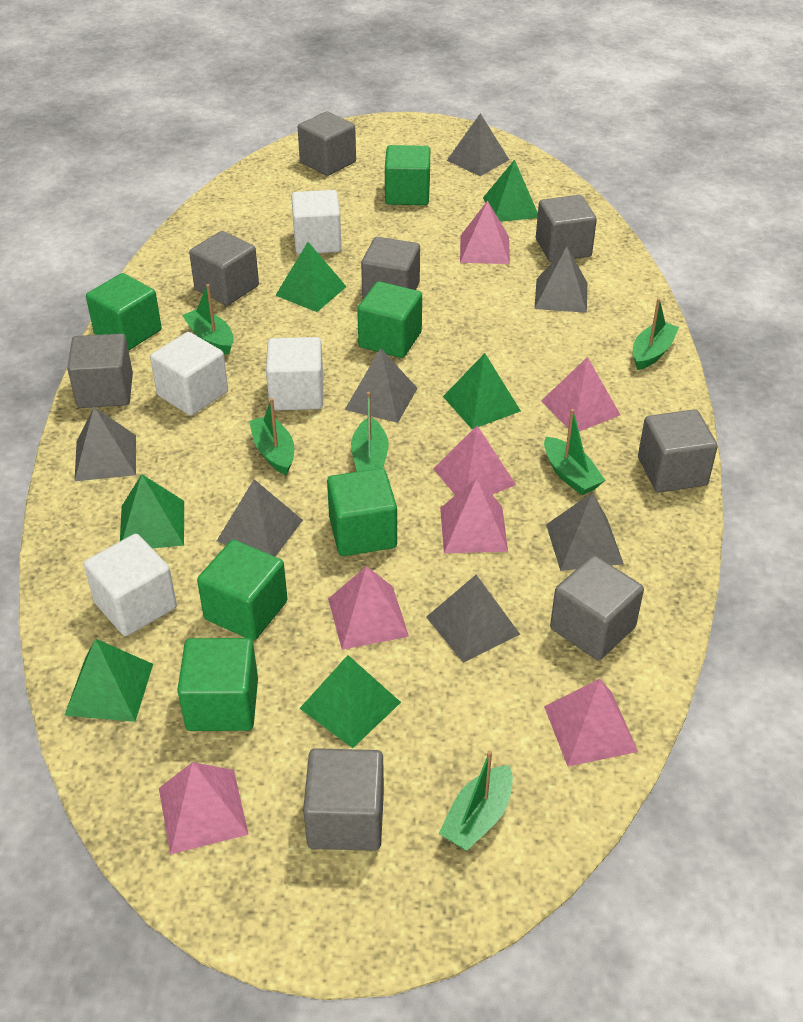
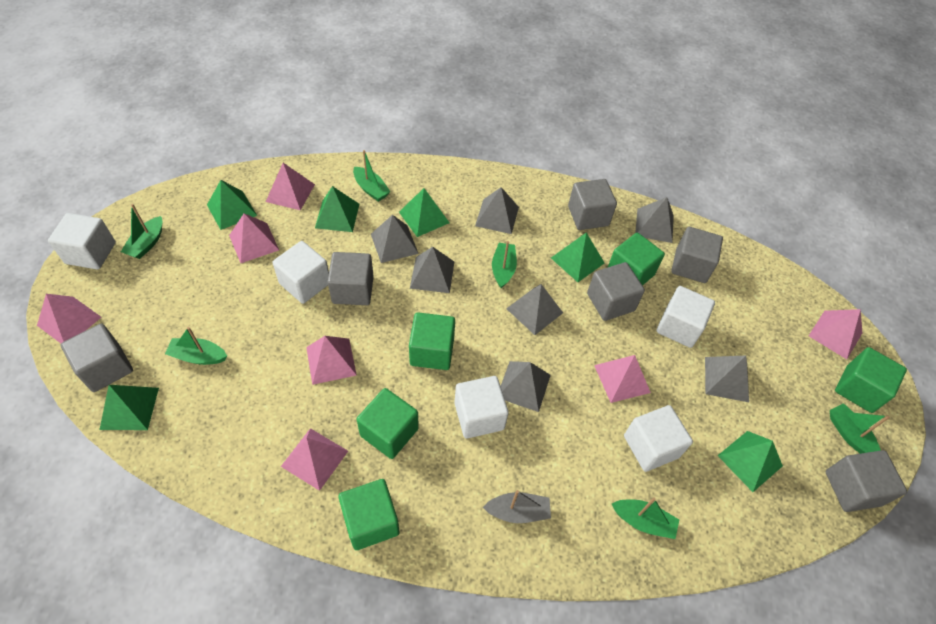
green cube: 6 -> 5
grey boat: 0 -> 1
grey cube: 8 -> 6
white cube: 4 -> 5

